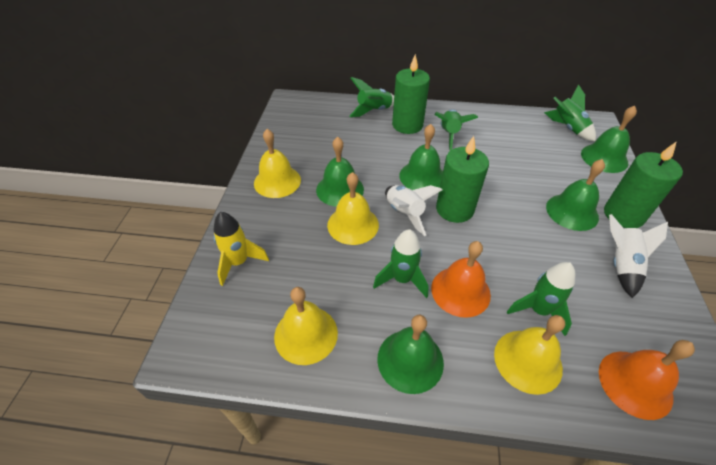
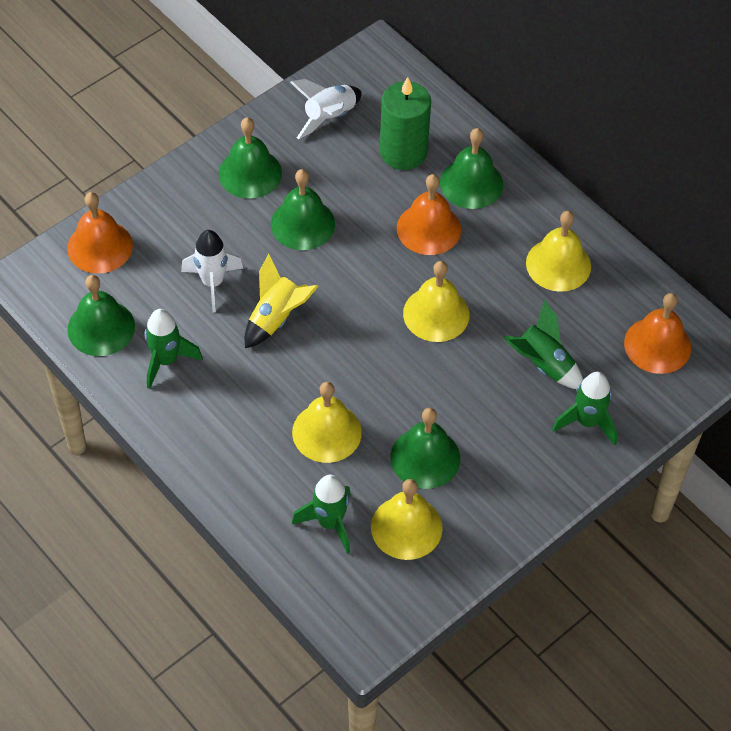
green candle: 3 -> 1
green rocket: 5 -> 4
orange bell: 2 -> 3

